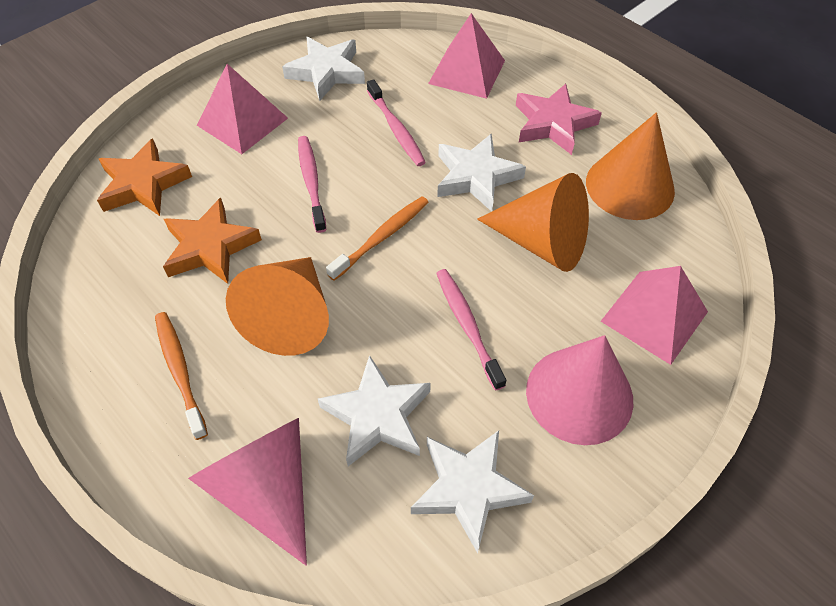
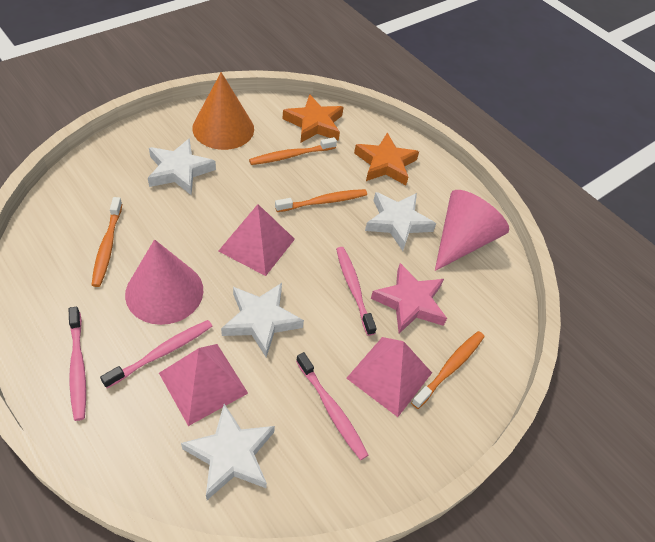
orange cone: 3 -> 1
orange toothbrush: 2 -> 4
pink toothbrush: 3 -> 4

